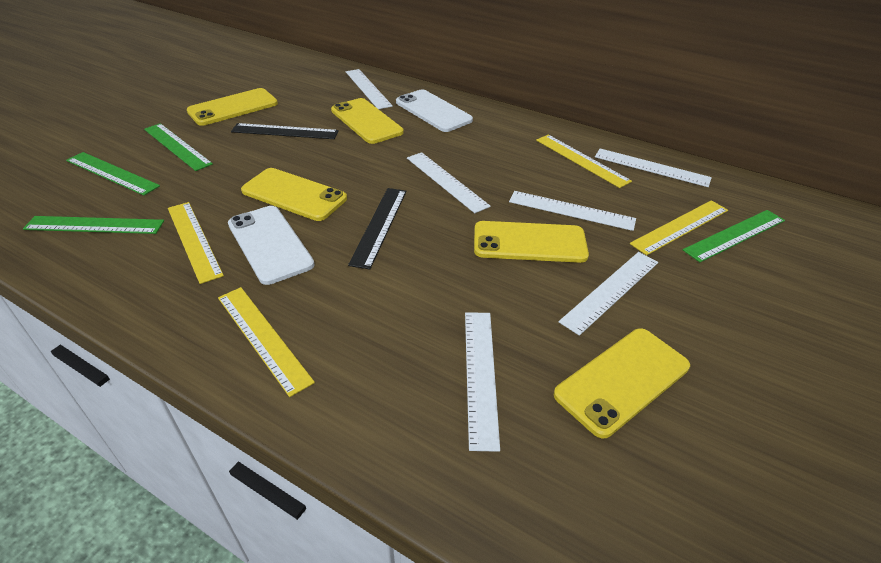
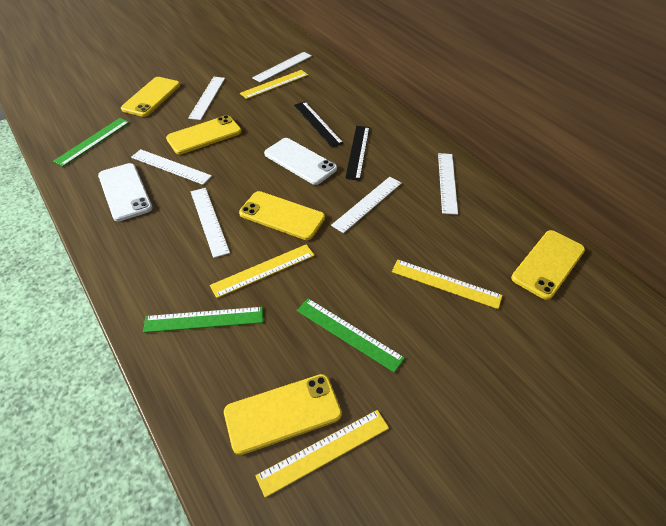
green ruler: 4 -> 3

